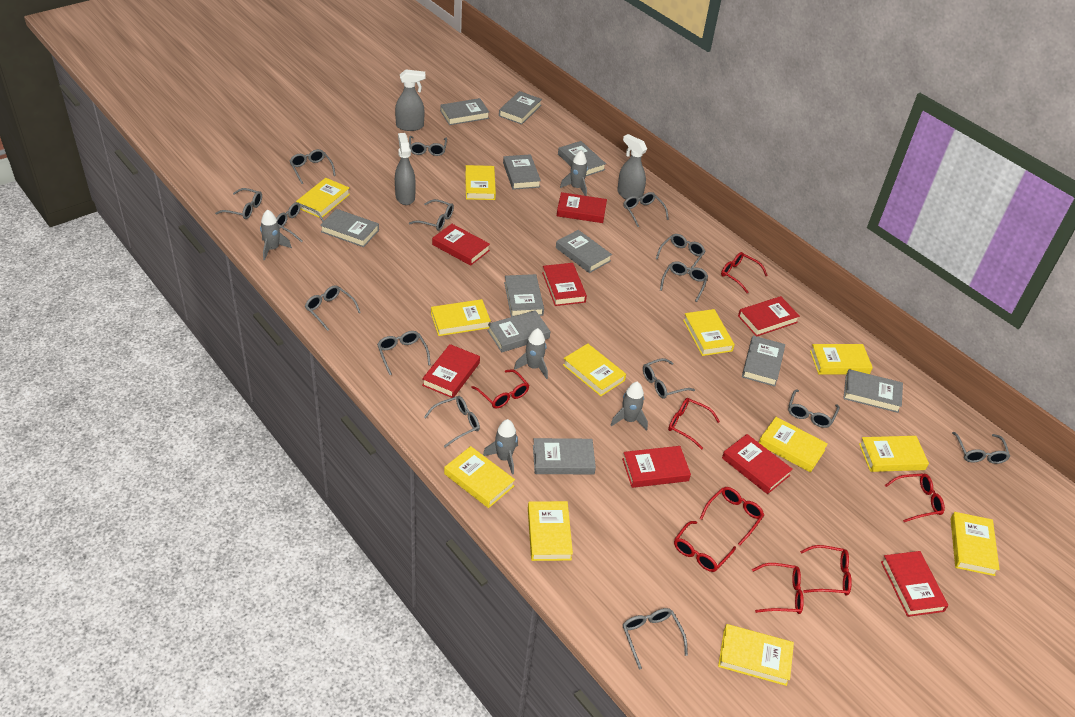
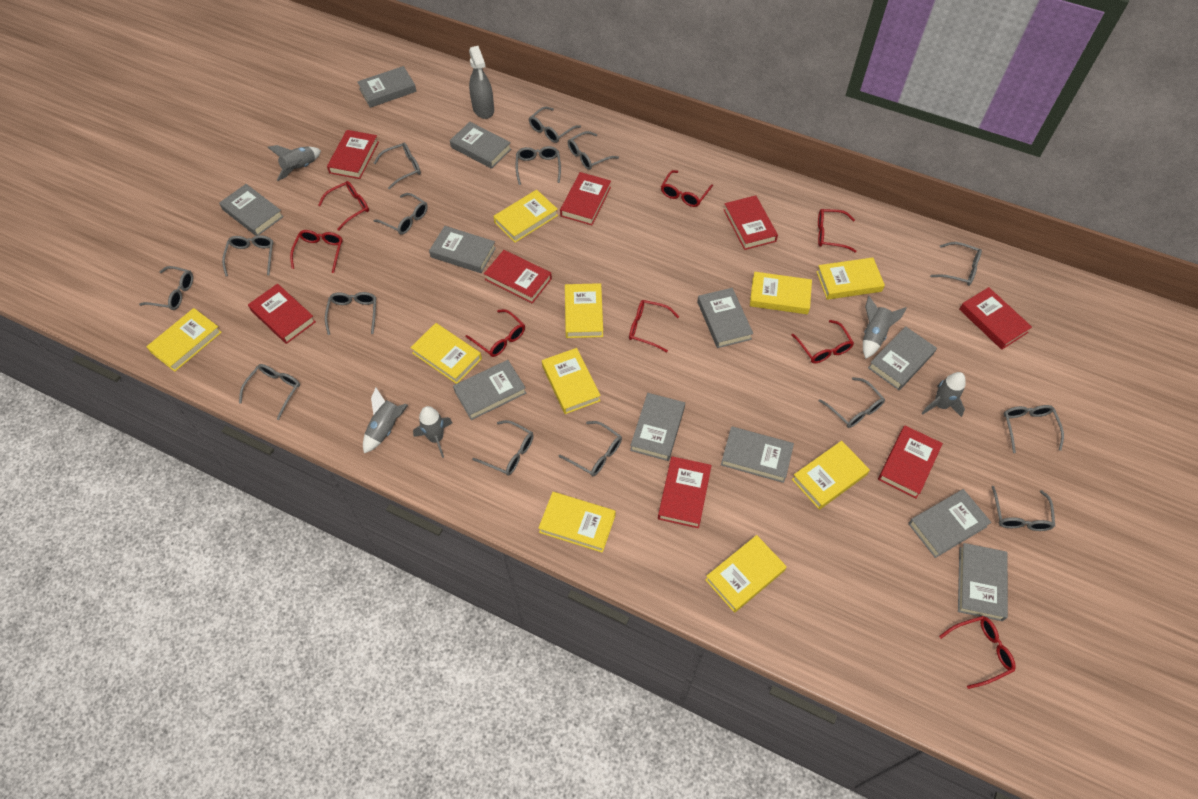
grey spray bottle: 3 -> 1
yellow book: 12 -> 10

